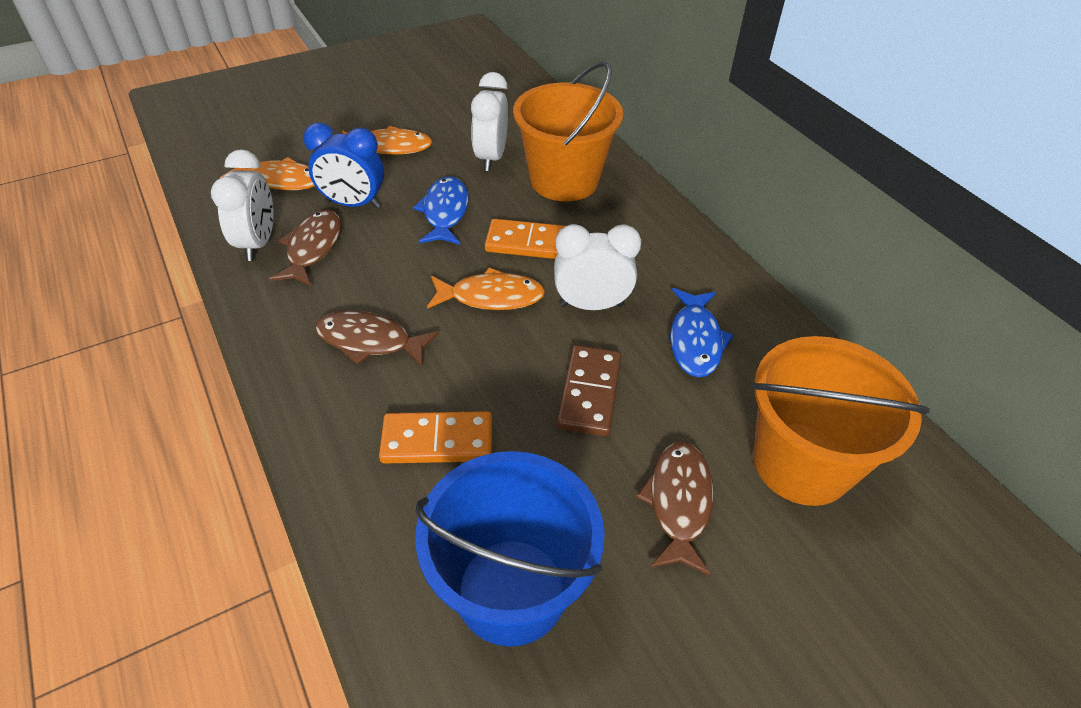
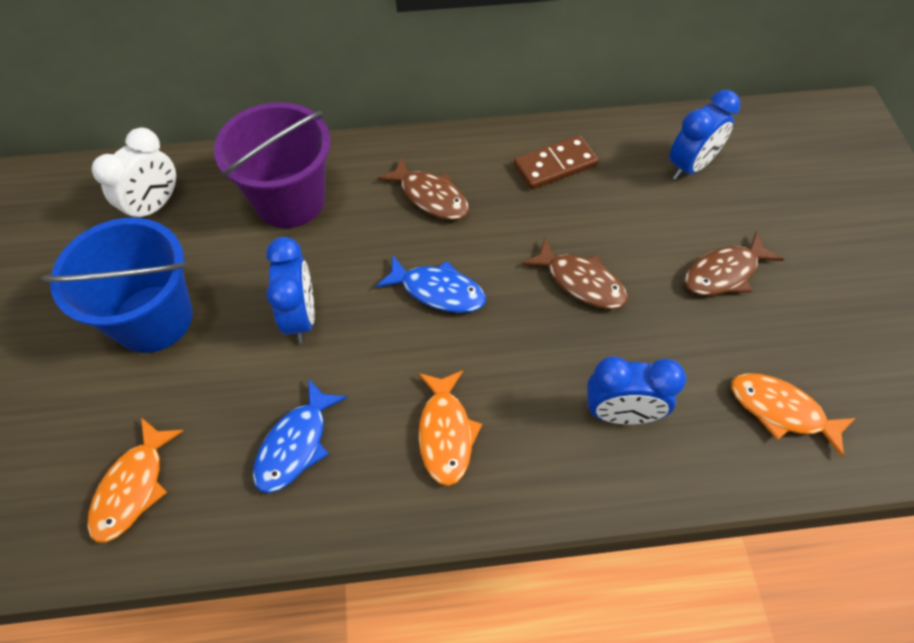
blue clock: 1 -> 3
orange bucket: 2 -> 0
orange domino: 2 -> 0
purple bucket: 0 -> 1
white clock: 3 -> 1

